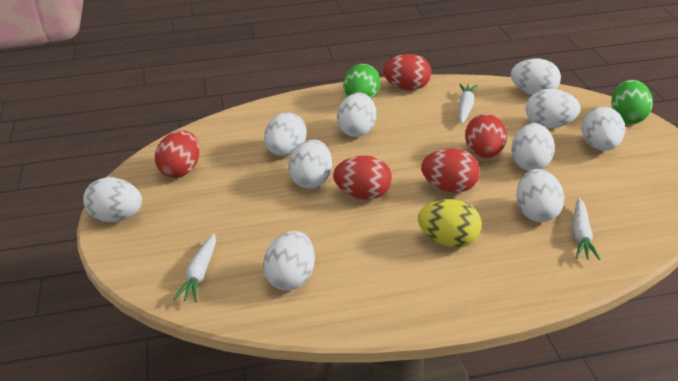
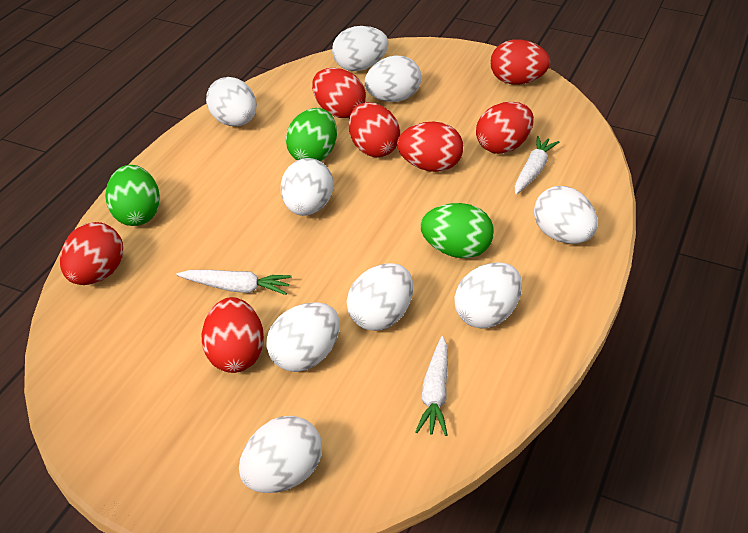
green egg: 2 -> 3
red egg: 5 -> 7
white egg: 10 -> 9
yellow egg: 1 -> 0

